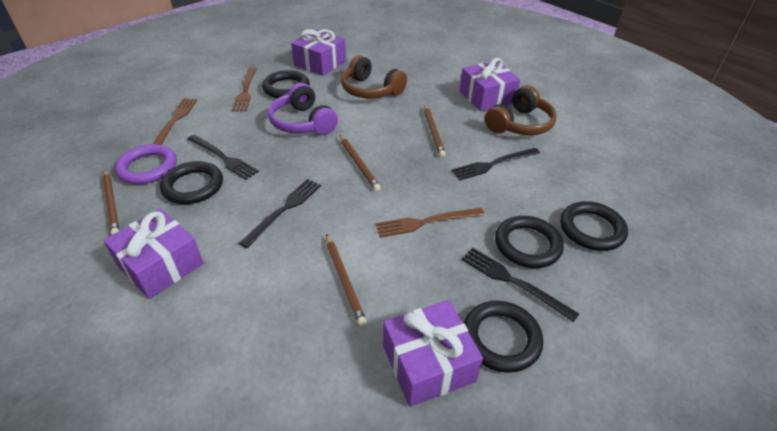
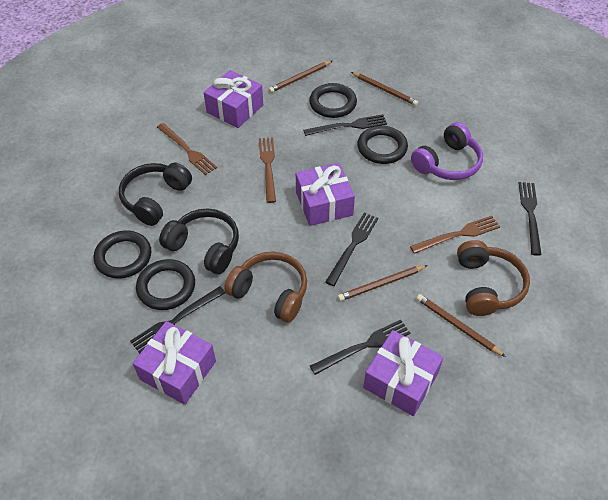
black fork: 4 -> 5
black headphones: 0 -> 2
black ring: 5 -> 4
purple ring: 1 -> 0

